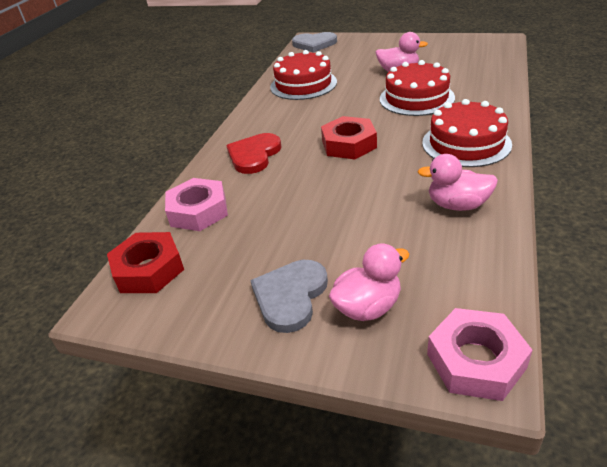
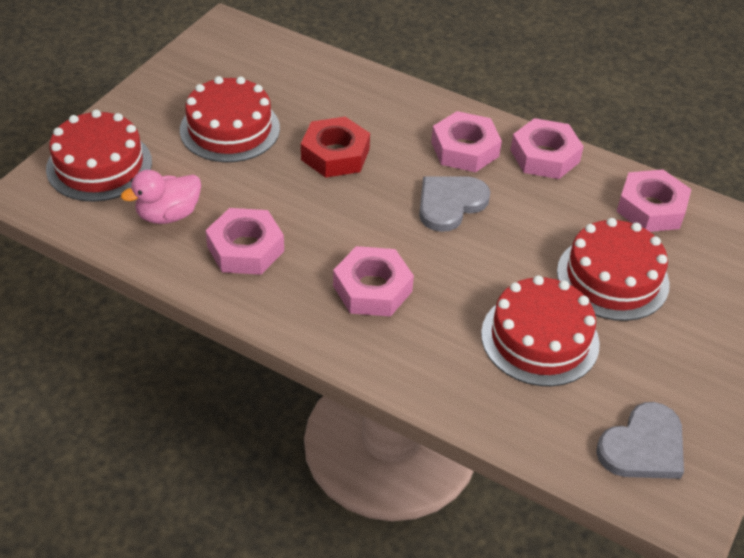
pink duck: 3 -> 1
pink nut: 2 -> 5
red cake: 3 -> 4
red heart: 1 -> 0
red nut: 2 -> 1

